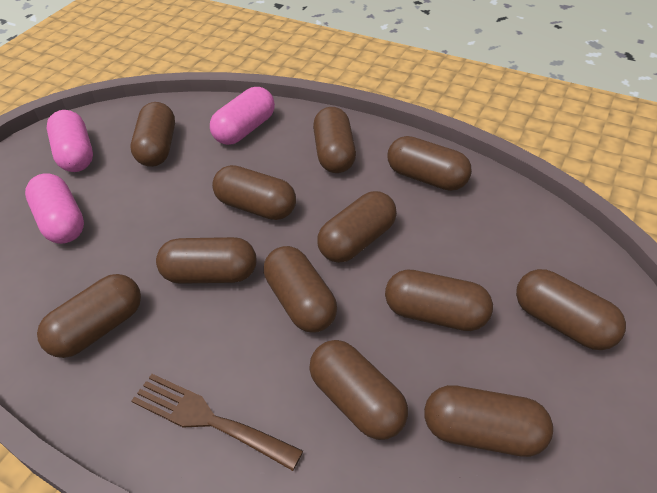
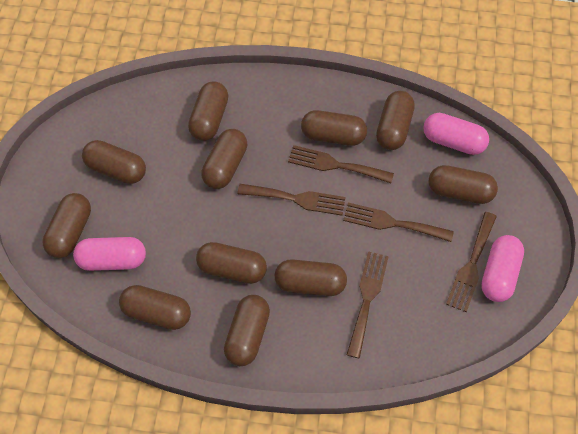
brown capsule: 12 -> 11
brown fork: 1 -> 5

